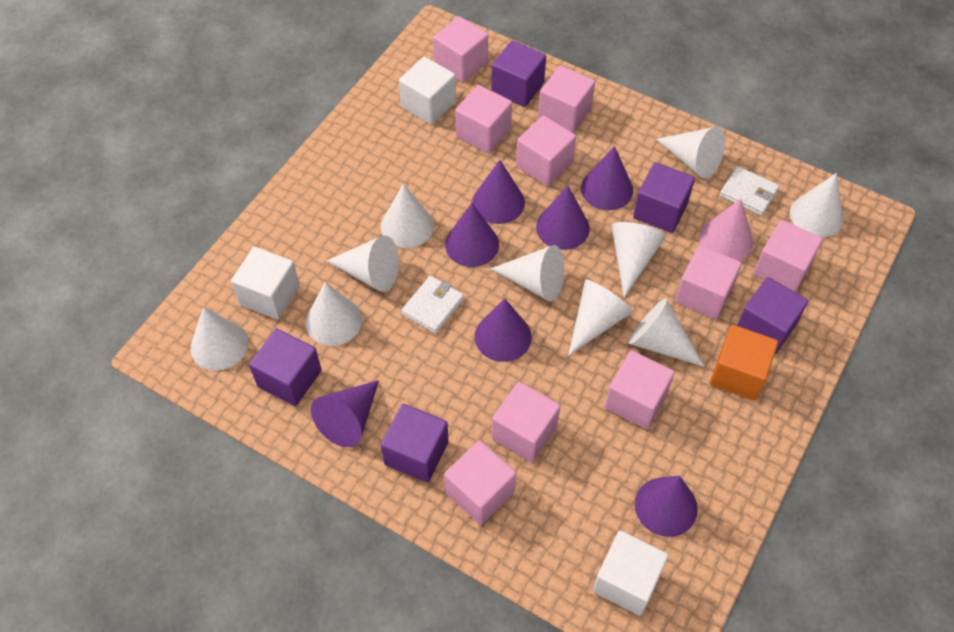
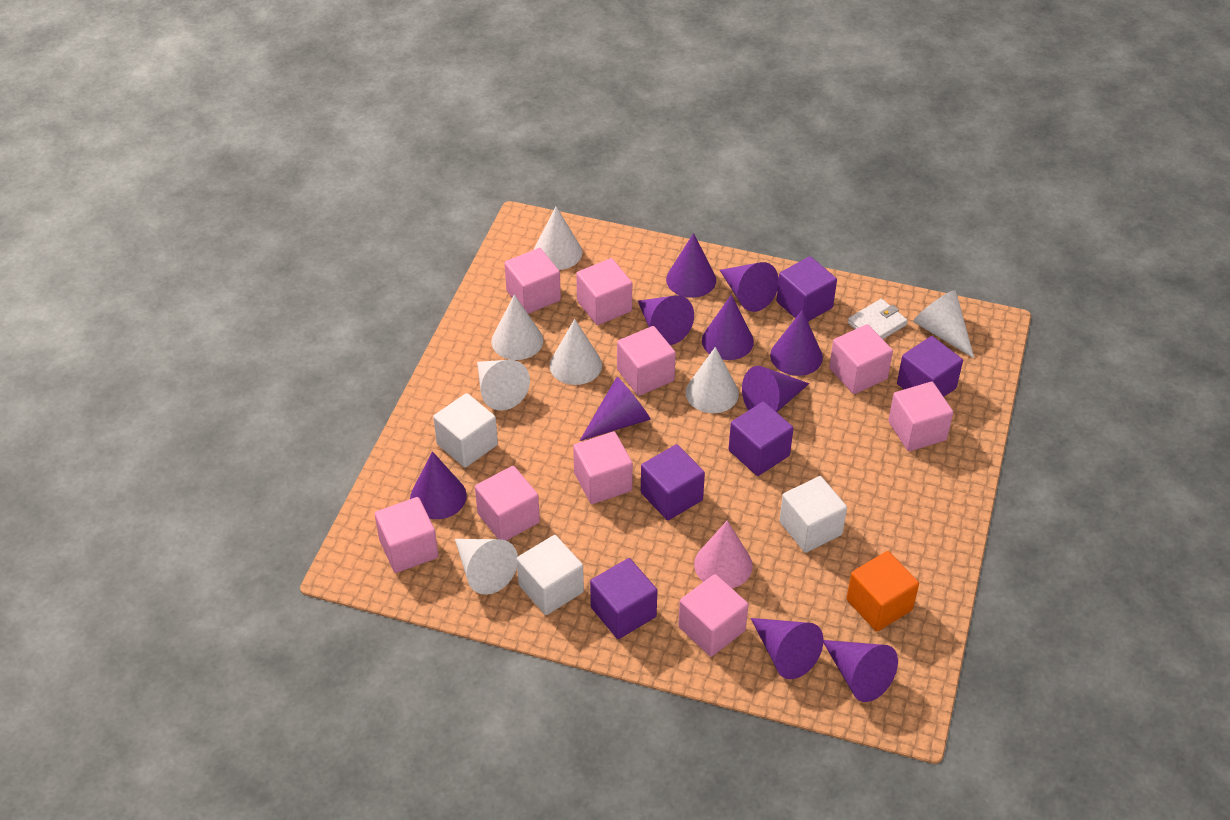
purple cone: 7 -> 10
white cone: 10 -> 7
white wallet: 2 -> 1

